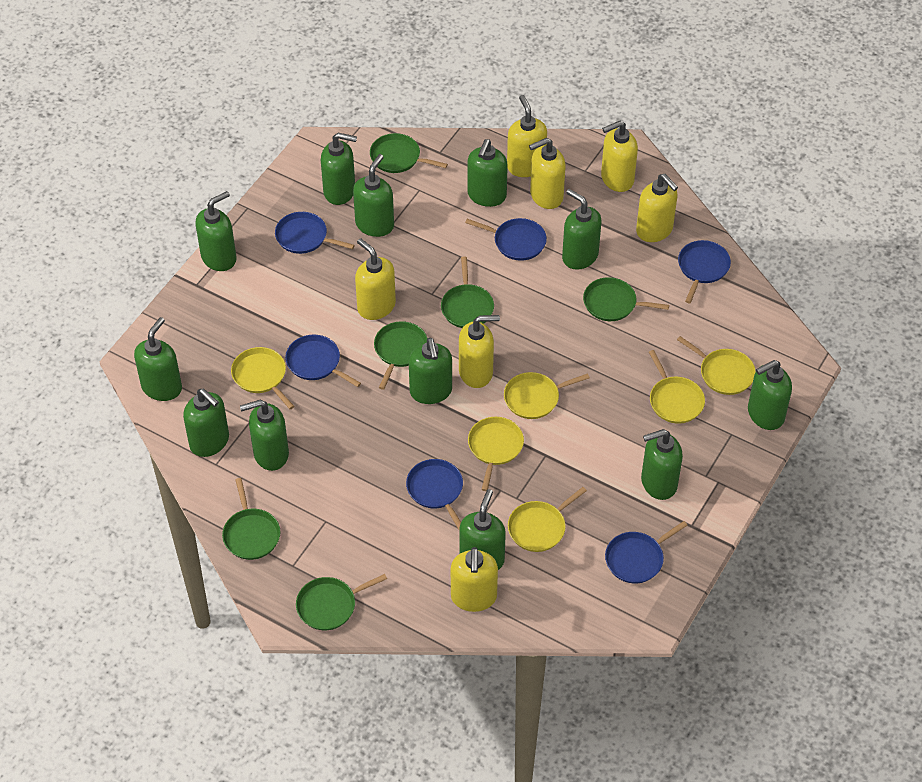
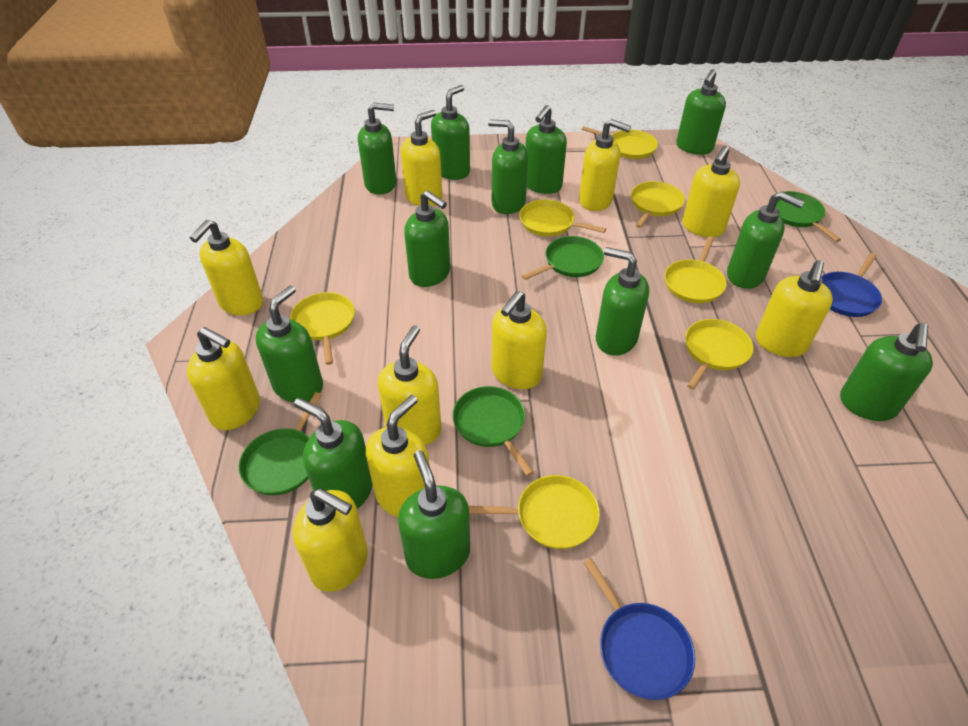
blue pan: 6 -> 2
green pan: 6 -> 4
yellow pan: 6 -> 7
yellow soap dispenser: 7 -> 10

